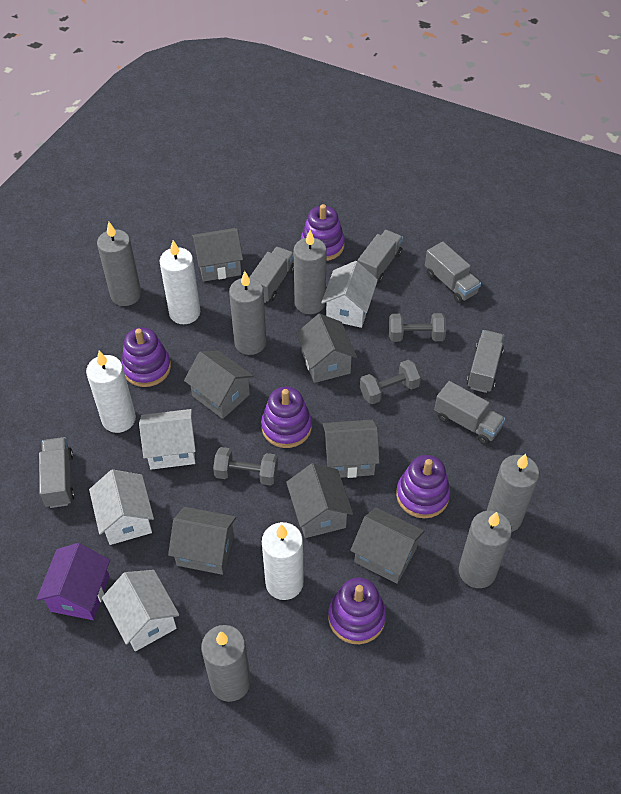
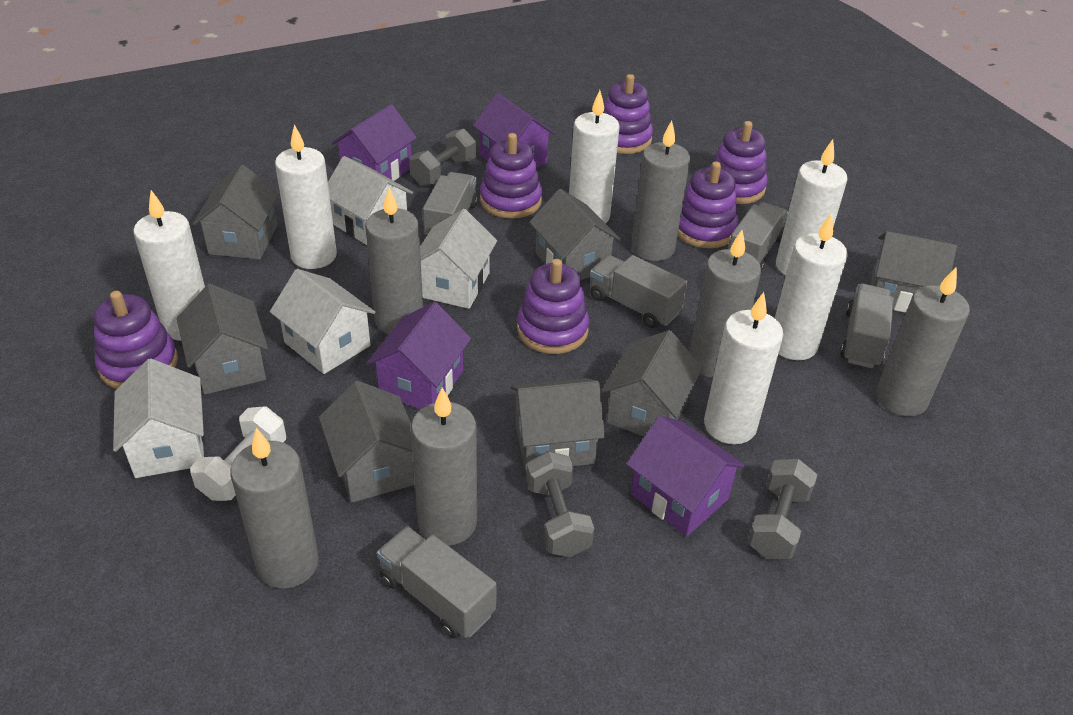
grey truck: 6 -> 5
purple house: 1 -> 4
purple stacking toy: 5 -> 6
white candle: 3 -> 6
white dumbbell: 0 -> 1

